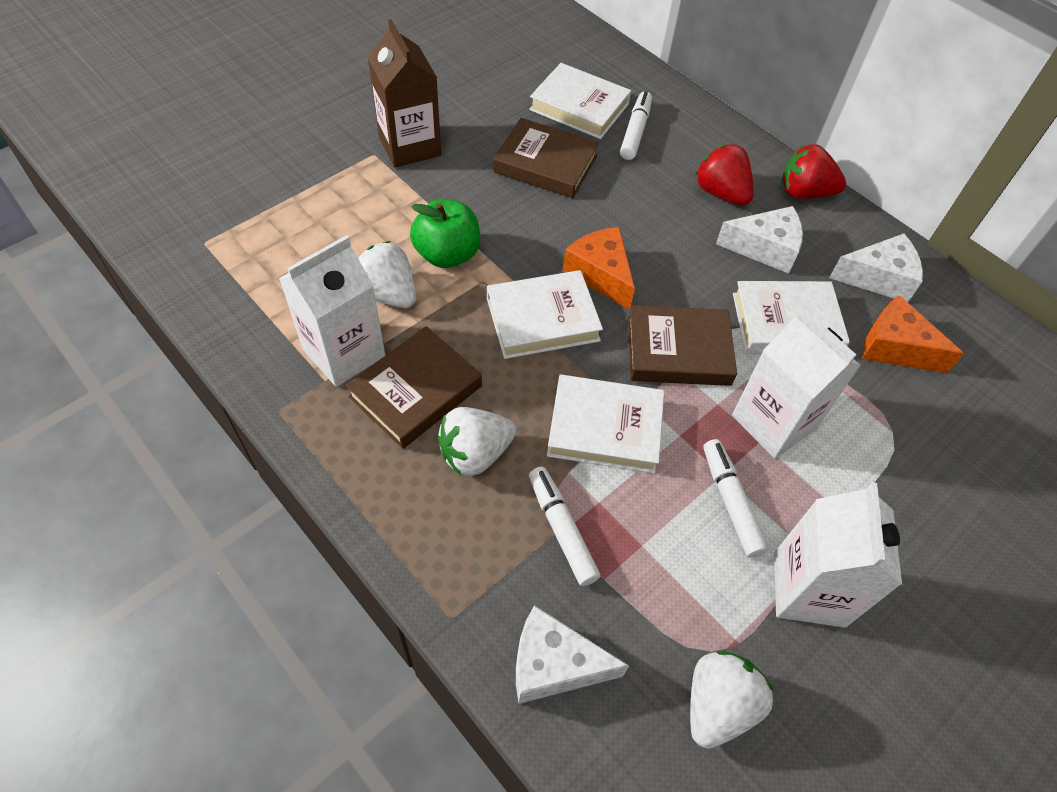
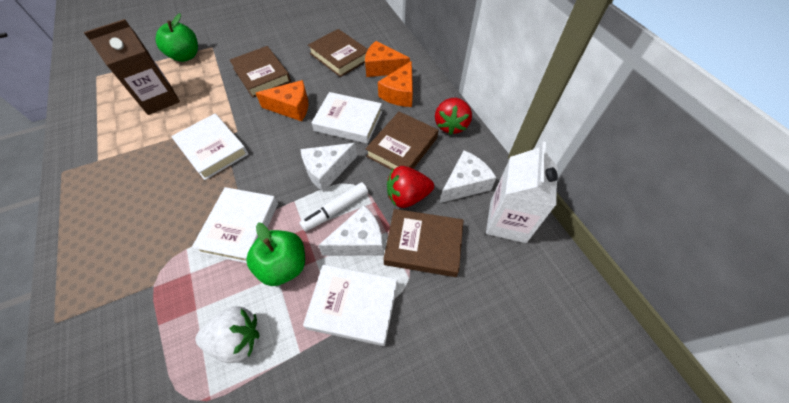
brown book: 3 -> 4
green apple: 1 -> 2
orange cheese: 2 -> 3
white carton: 3 -> 1
white marker: 3 -> 1
white strawberry: 3 -> 1

